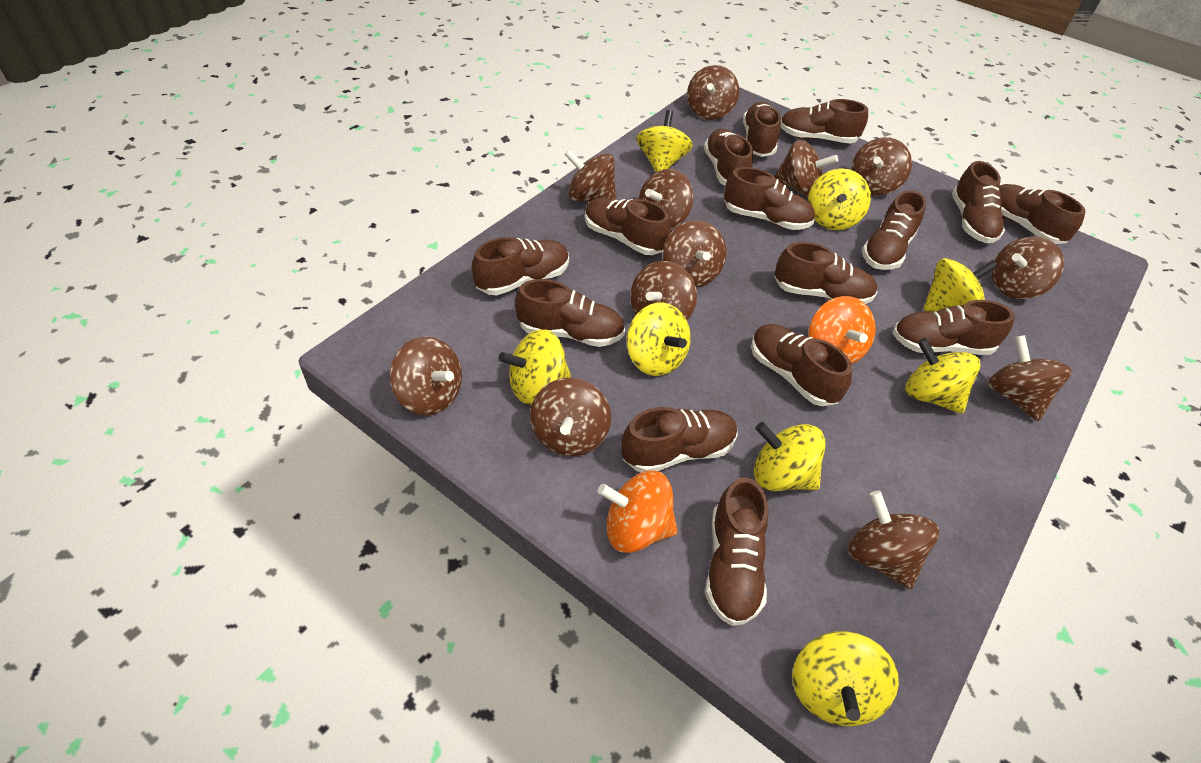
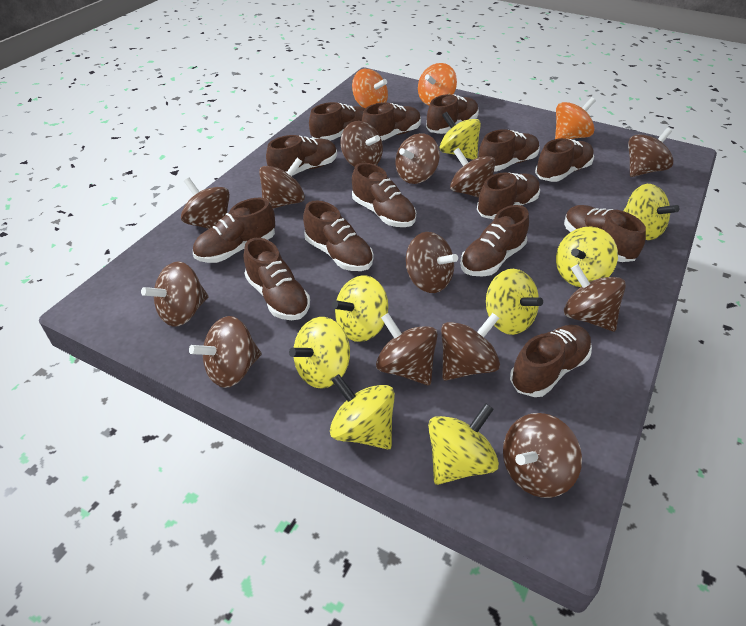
brown shoe: 15 -> 14
brown spinning top: 12 -> 13
orange spinning top: 2 -> 3

